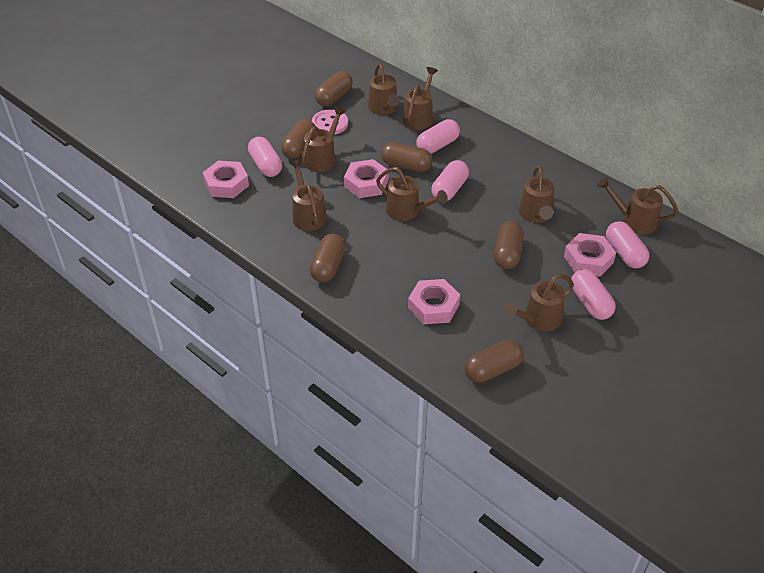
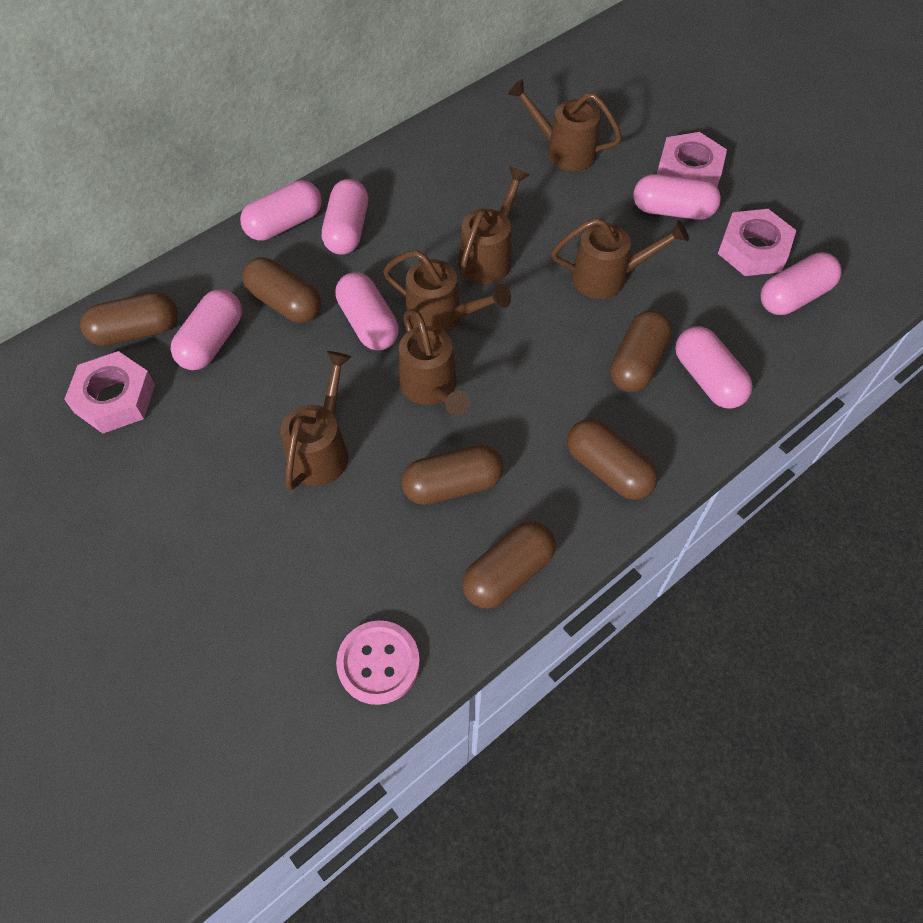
brown watering can: 8 -> 6
pink capsule: 5 -> 7
pink nut: 4 -> 3

